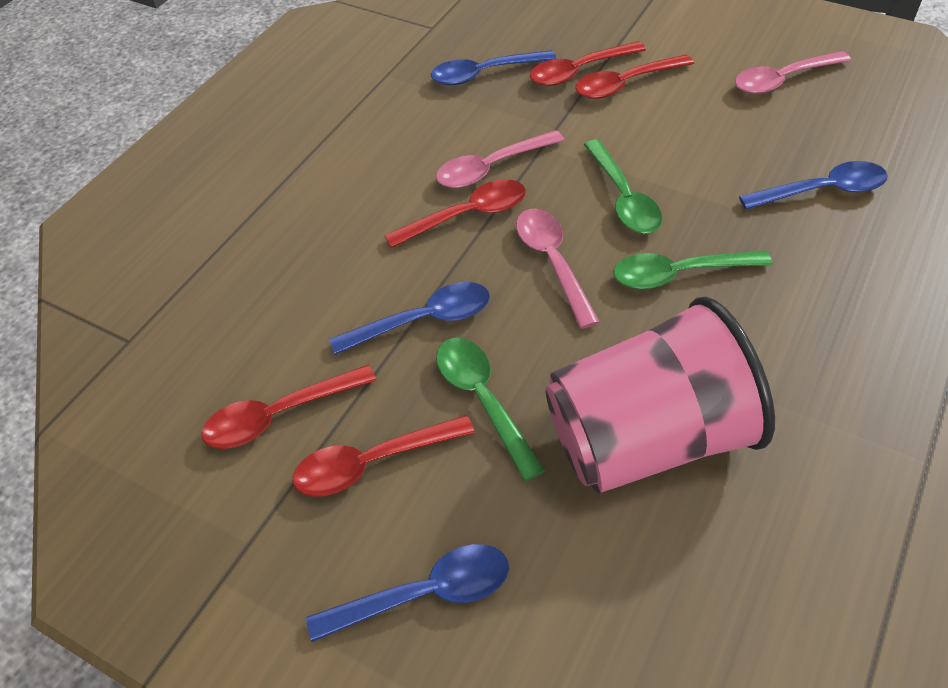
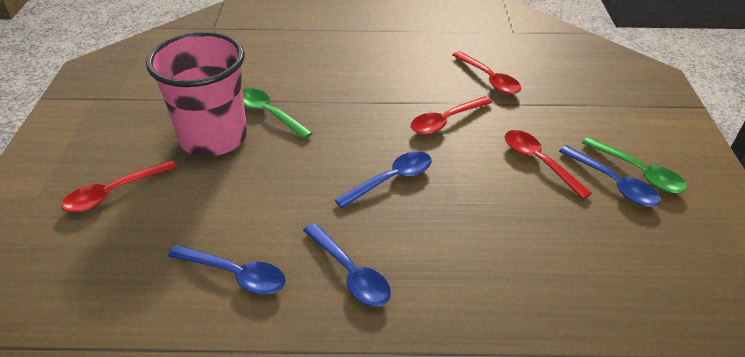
green spoon: 3 -> 2
pink spoon: 3 -> 0
red spoon: 5 -> 4

